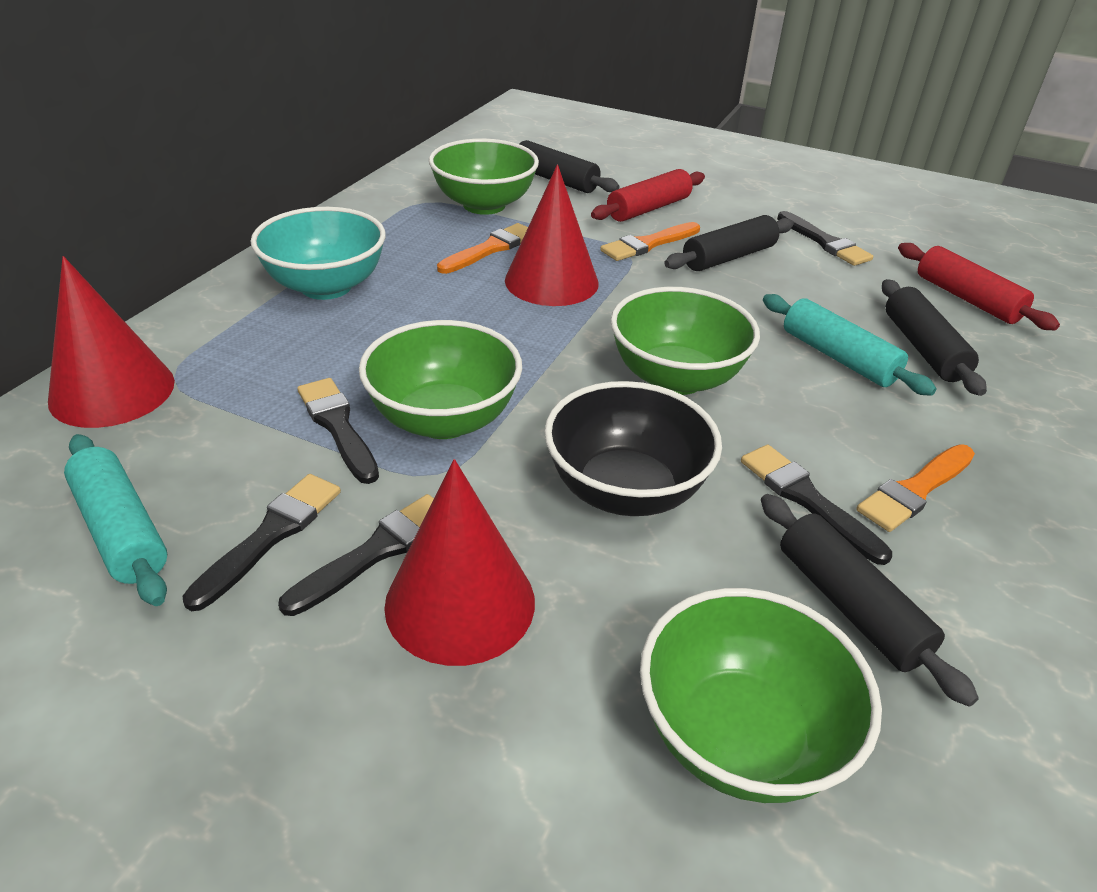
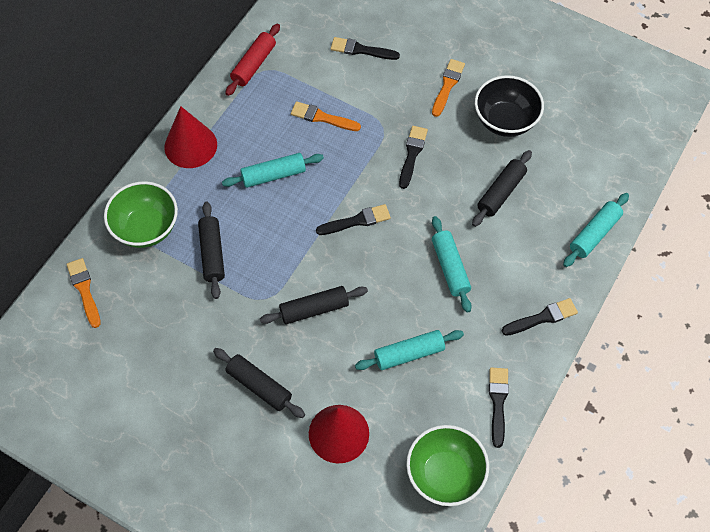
green bowl: 4 -> 2
red cone: 3 -> 2
red rolling pin: 2 -> 1
turquoise bowl: 1 -> 0
turquoise rolling pin: 2 -> 4

